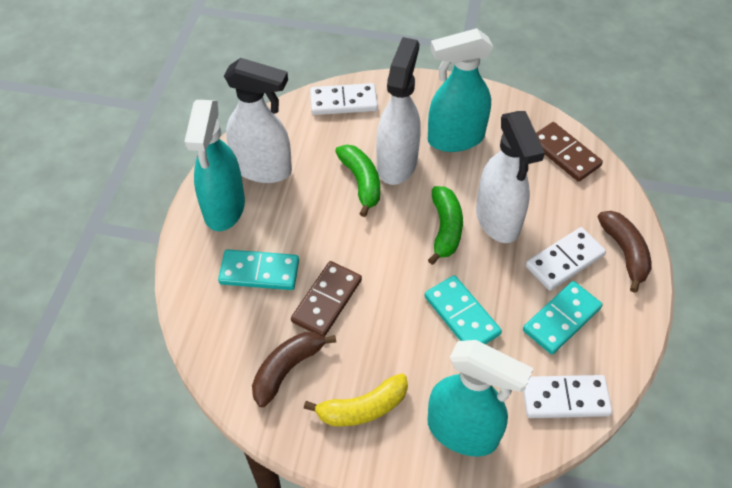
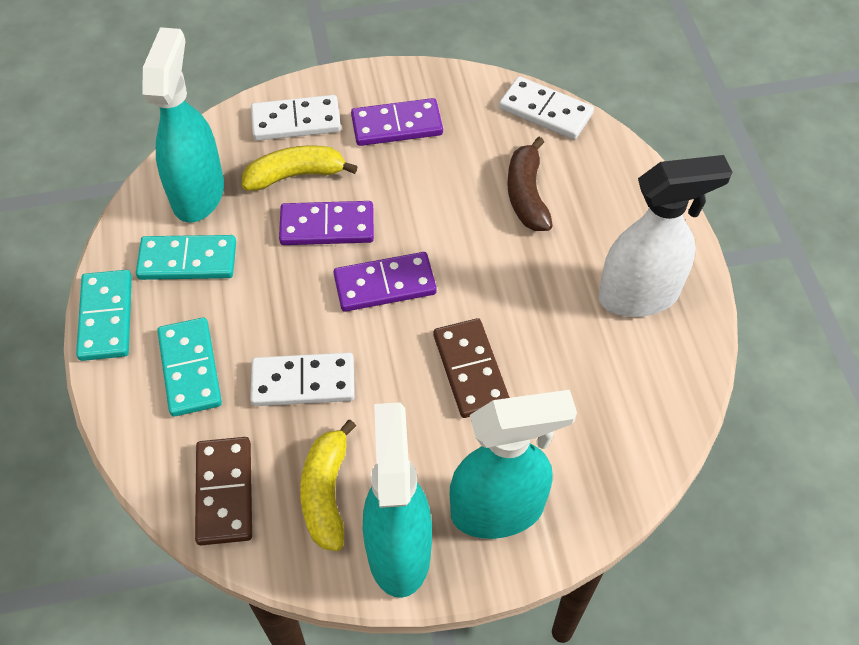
brown banana: 2 -> 1
green banana: 2 -> 0
purple domino: 0 -> 3
white spray bottle: 3 -> 1
yellow banana: 1 -> 2

